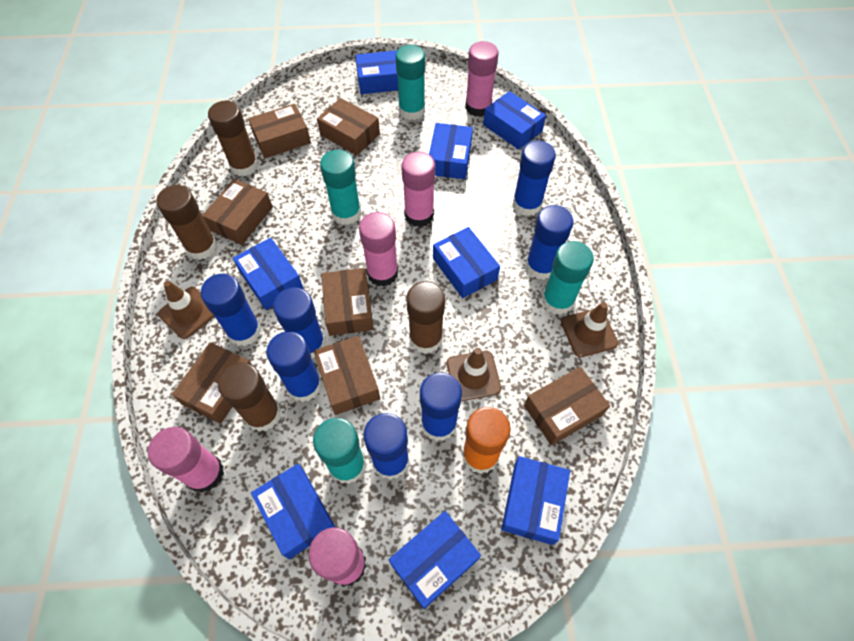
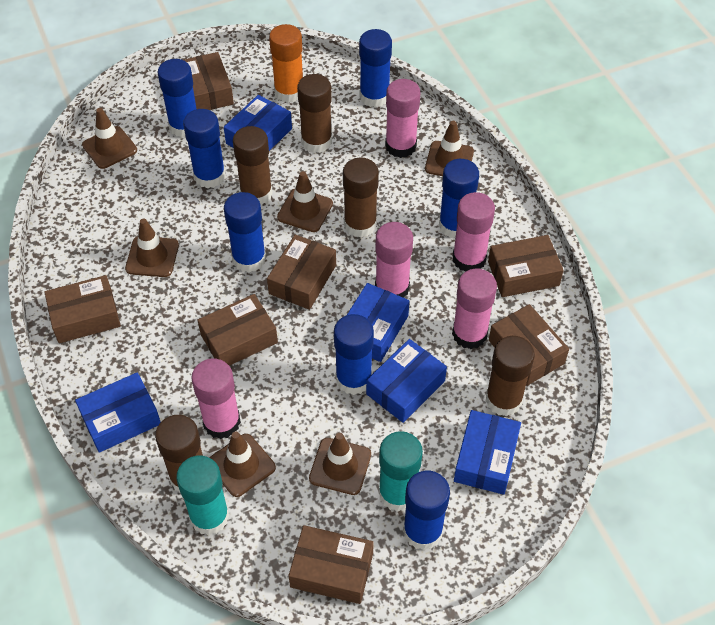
blue box: 8 -> 5
brown glue stick: 4 -> 5
brown traffic cone: 3 -> 6
turquoise glue stick: 4 -> 2

